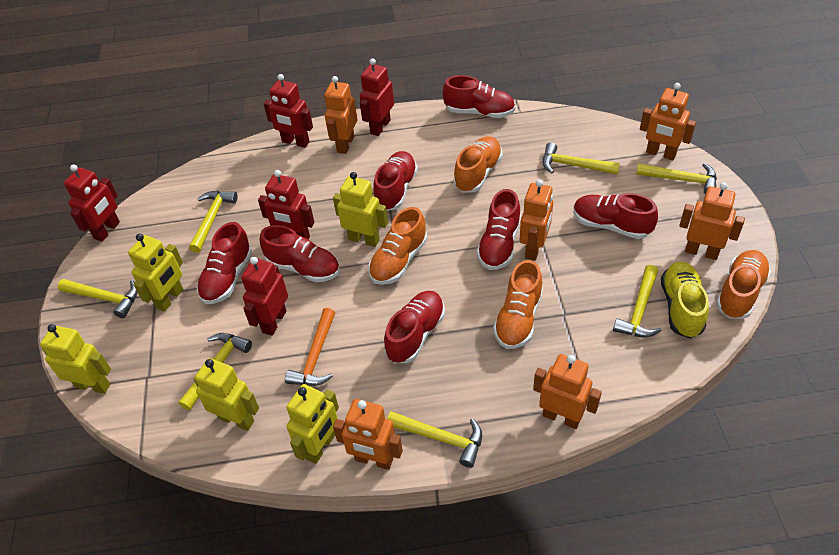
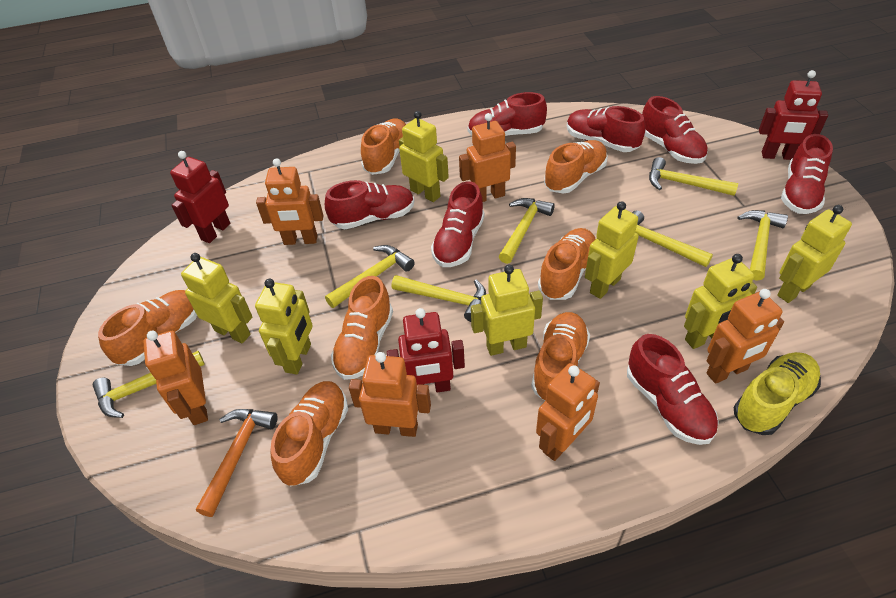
orange shoe: 4 -> 7
red robot: 5 -> 3
yellow robot: 5 -> 7

